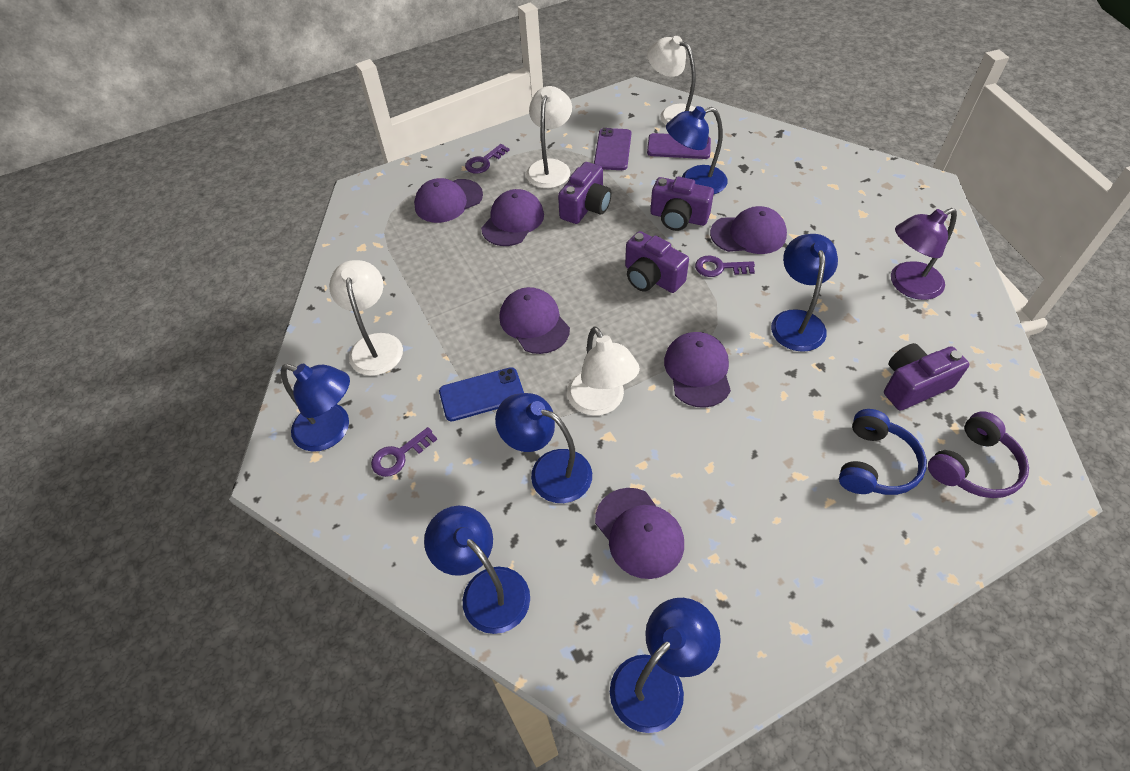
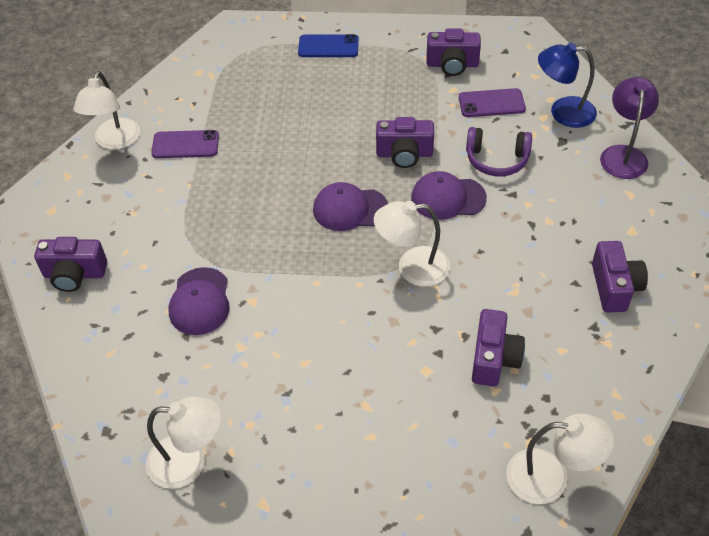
blue headphones: 1 -> 0
blue lamp: 6 -> 1
purple camera: 4 -> 5
purple cap: 6 -> 3
purple key: 3 -> 0

